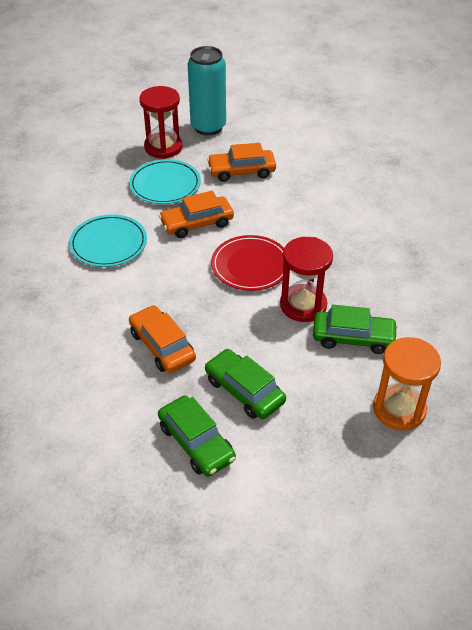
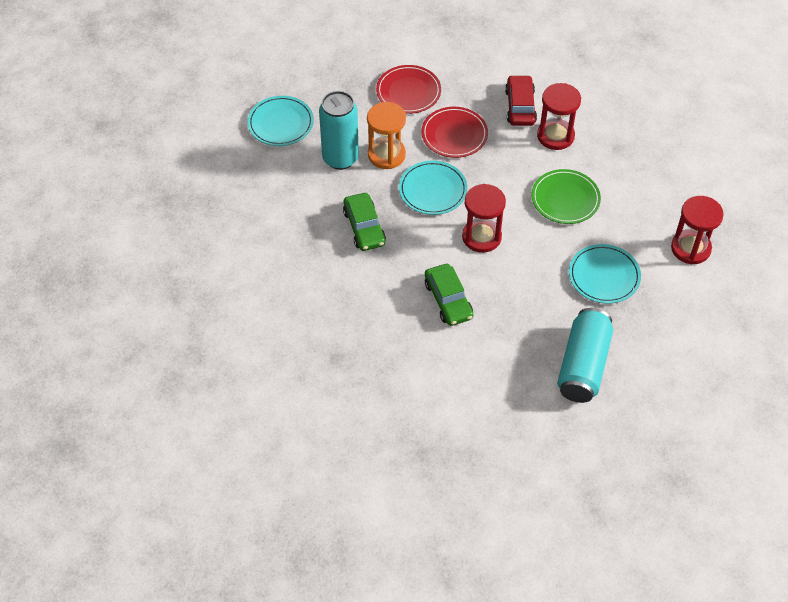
green car: 3 -> 2
green plate: 0 -> 1
orange car: 3 -> 0
red car: 0 -> 1
red hourglass: 2 -> 3
red plate: 1 -> 2
turquoise can: 1 -> 2
turquoise plate: 2 -> 3

